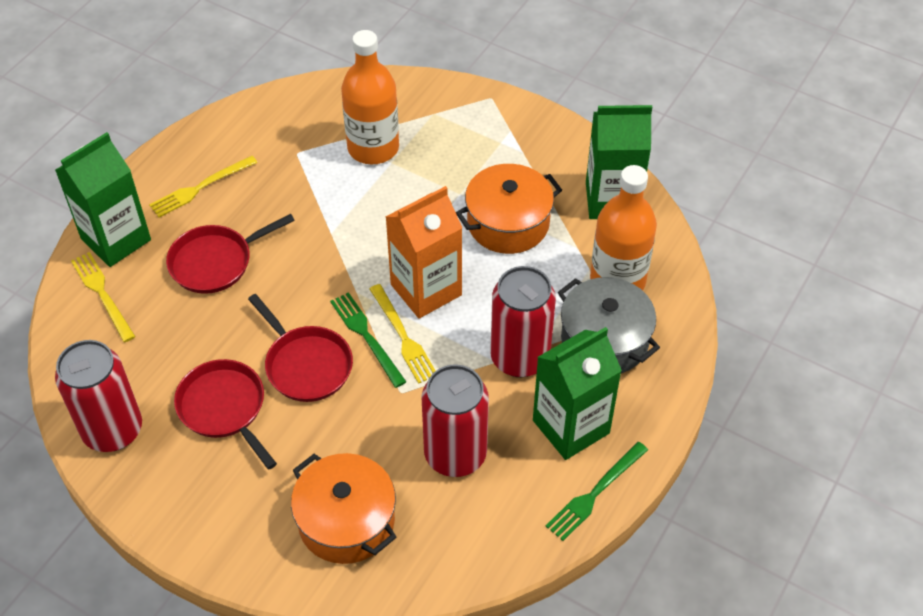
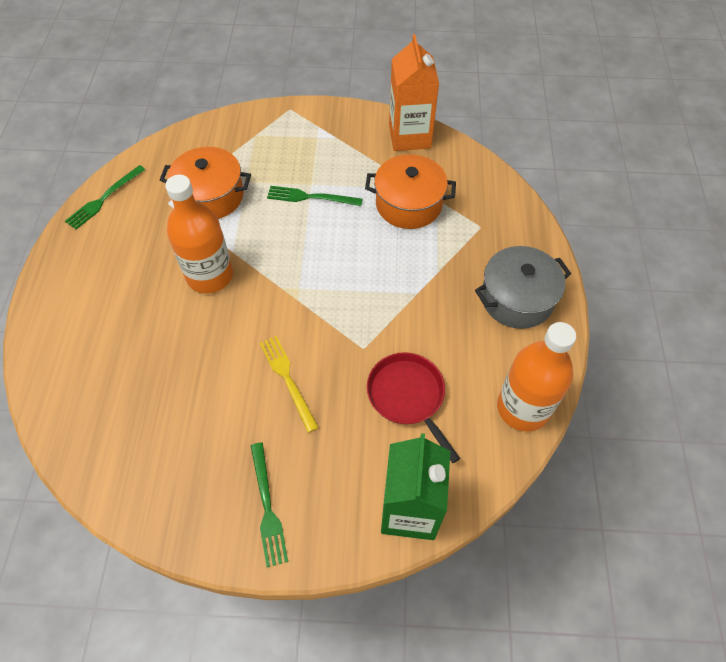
green carton: 3 -> 1
green fork: 2 -> 3
red can: 3 -> 0
red pan: 3 -> 1
yellow fork: 3 -> 1

